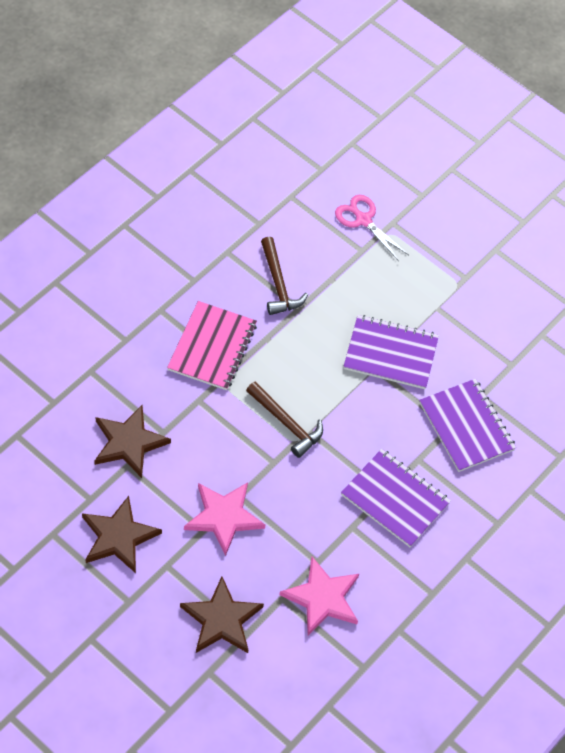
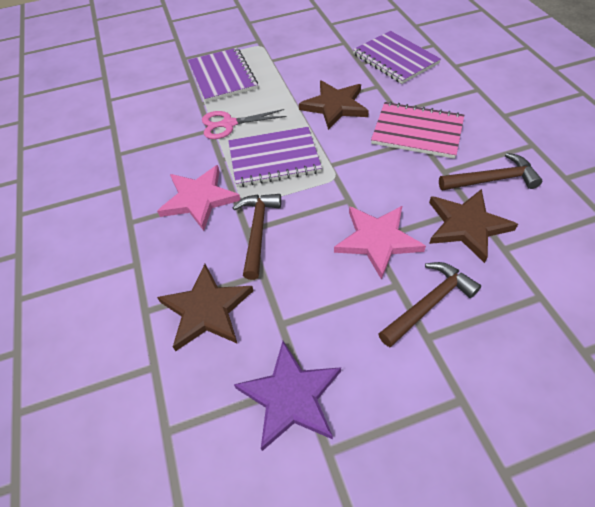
brown hammer: 2 -> 3
purple star: 0 -> 1

